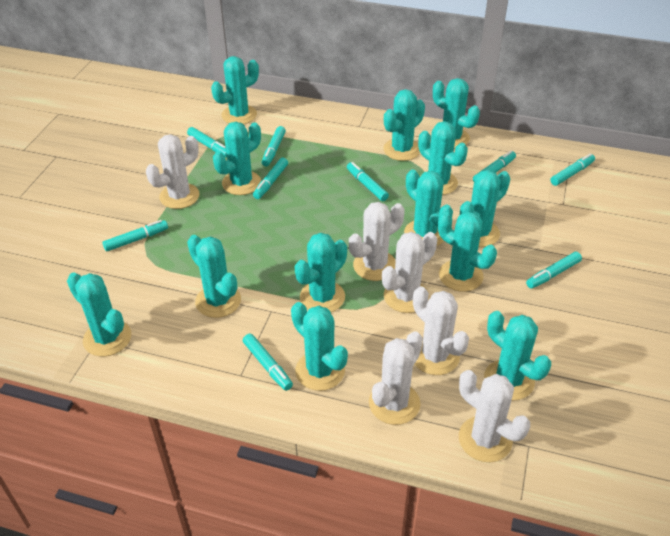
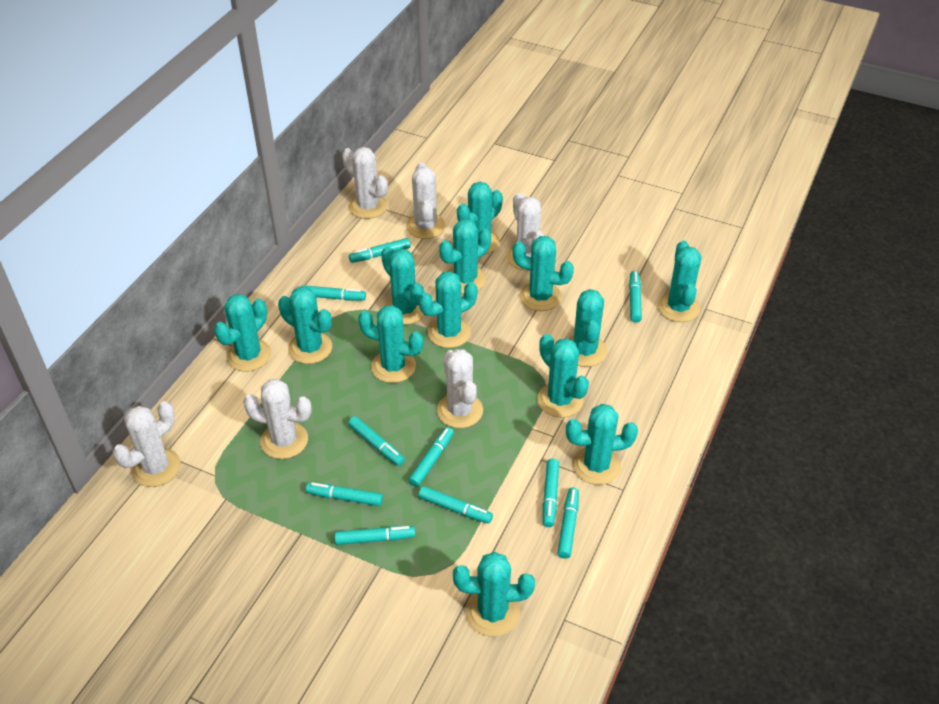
turquoise marker: 9 -> 10

